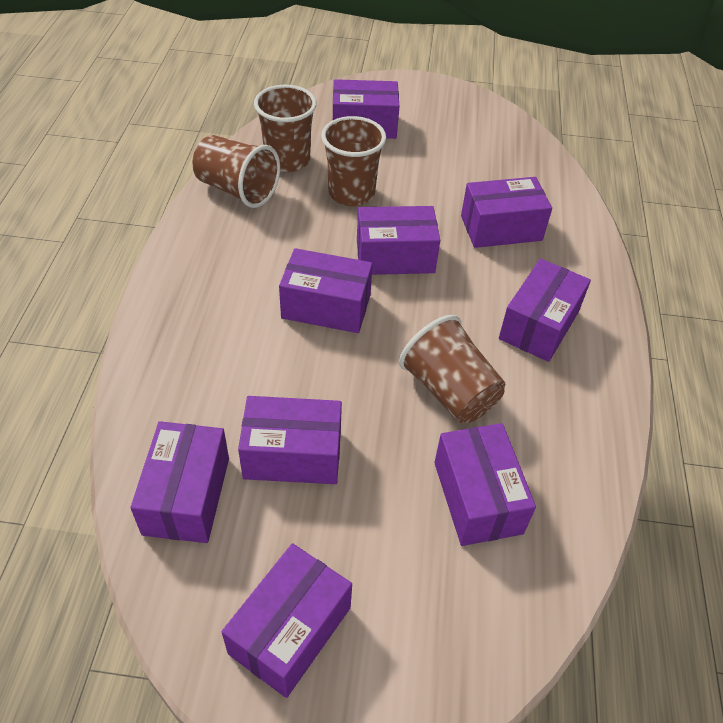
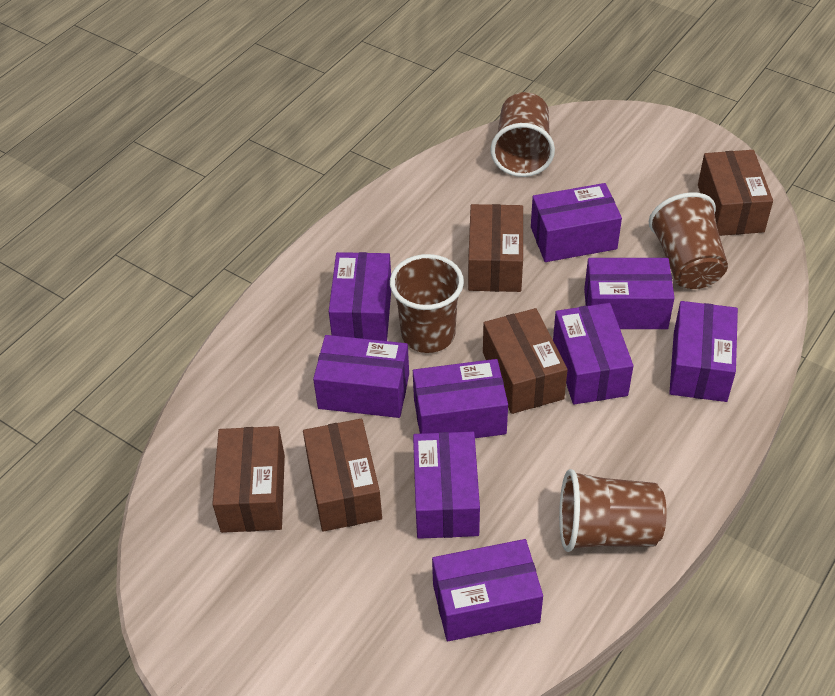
brown box: 0 -> 5

